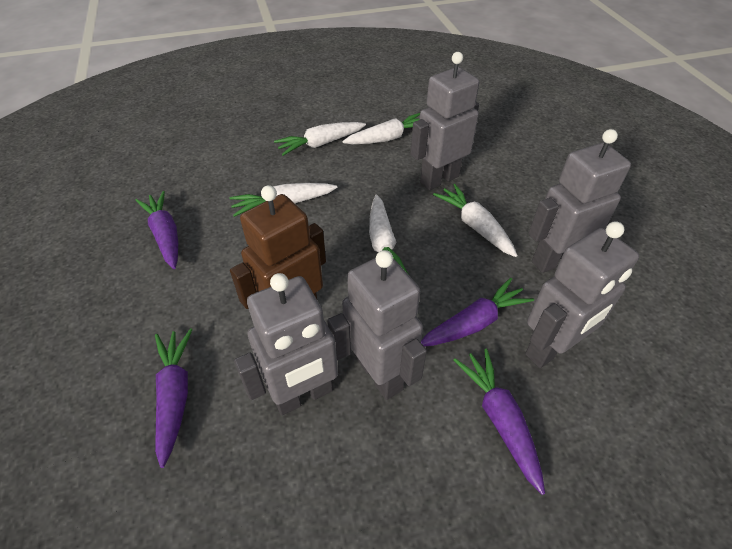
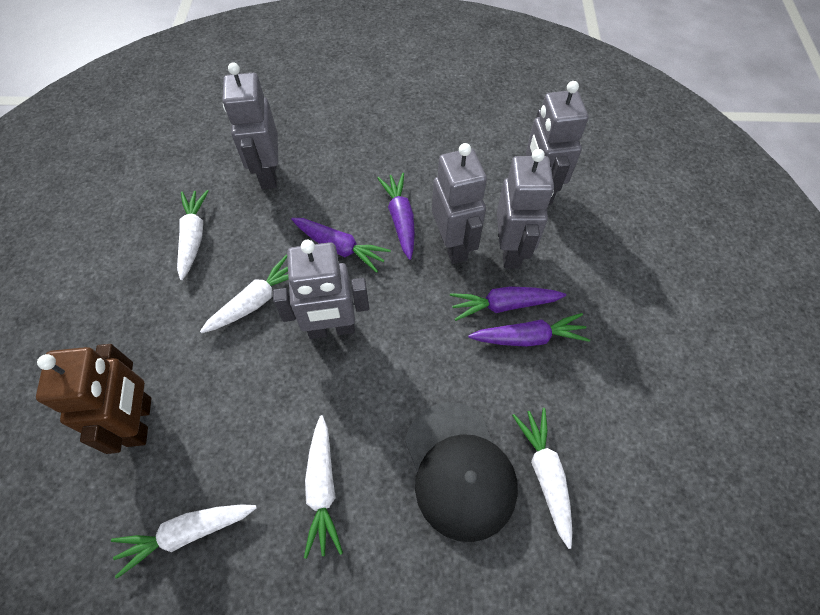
black cap: 0 -> 1

